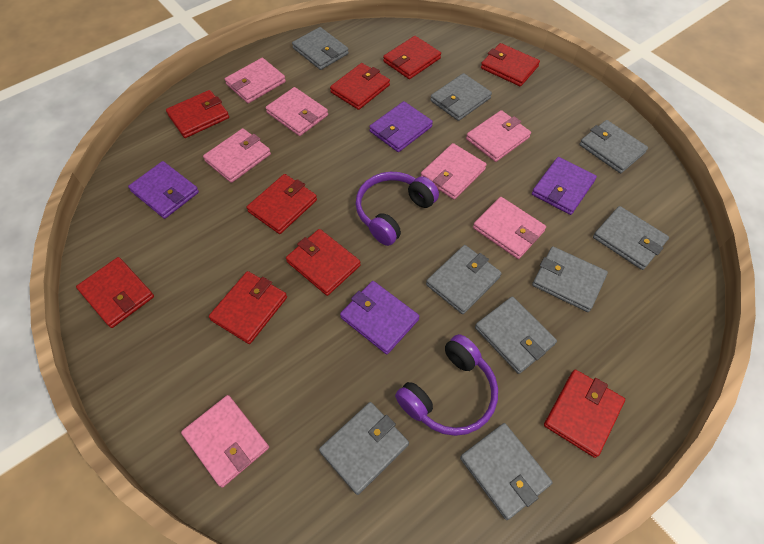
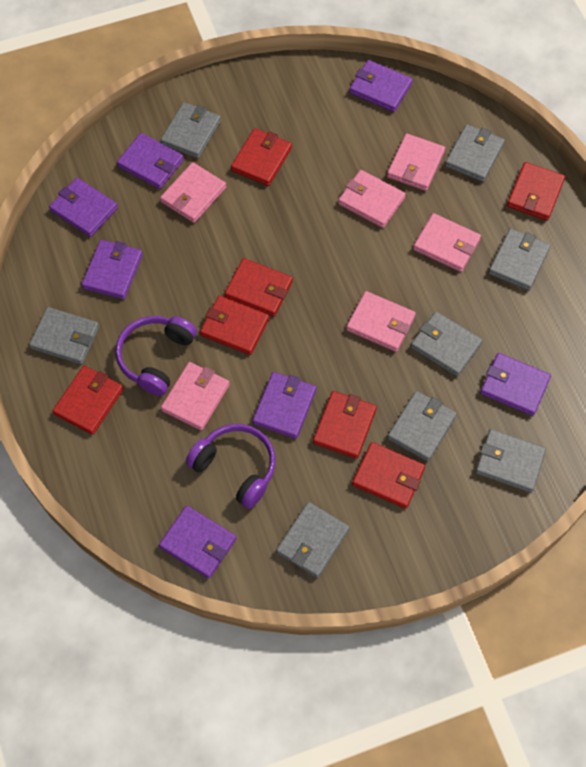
grey wallet: 9 -> 8
pink wallet: 7 -> 6
purple wallet: 4 -> 7
red wallet: 9 -> 7

